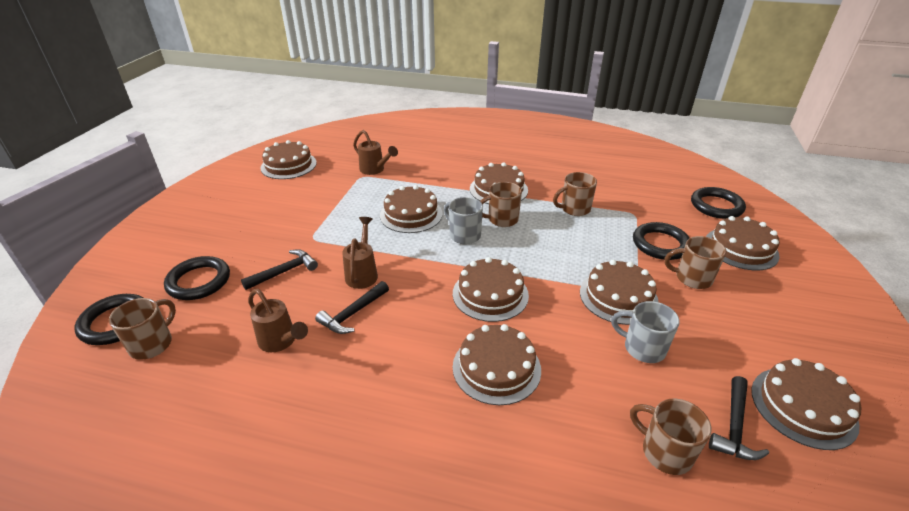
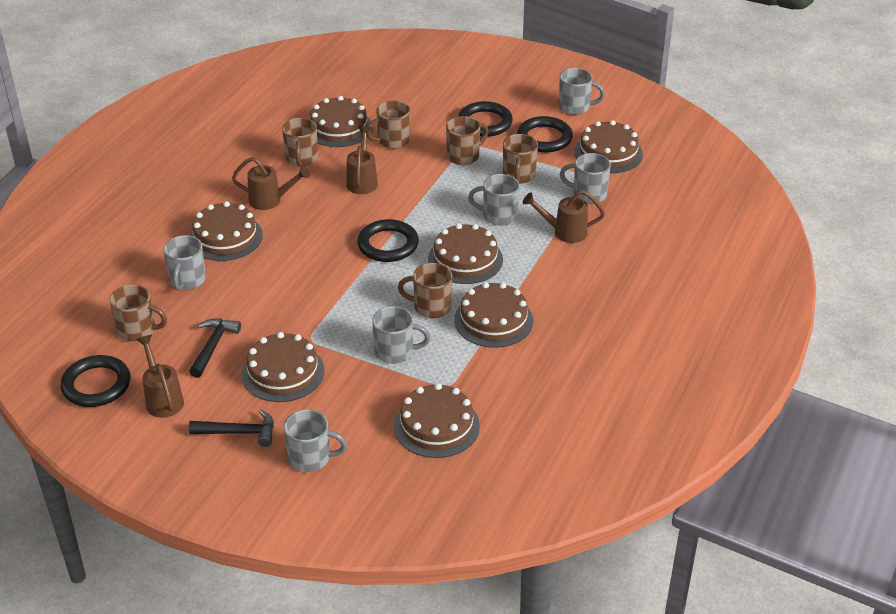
black hammer: 3 -> 2
brown cake: 8 -> 7
brown mug: 5 -> 6
brown watering can: 3 -> 4
grey mug: 2 -> 6

